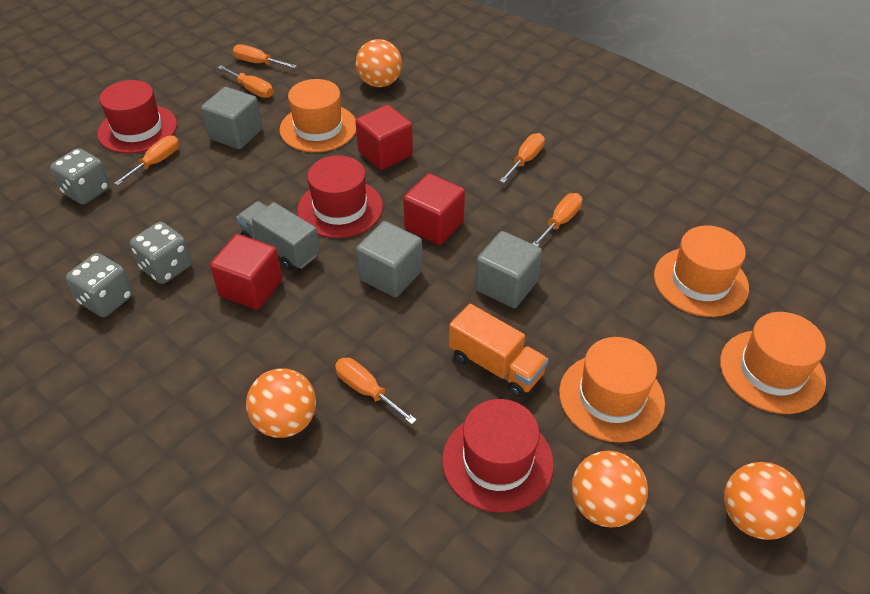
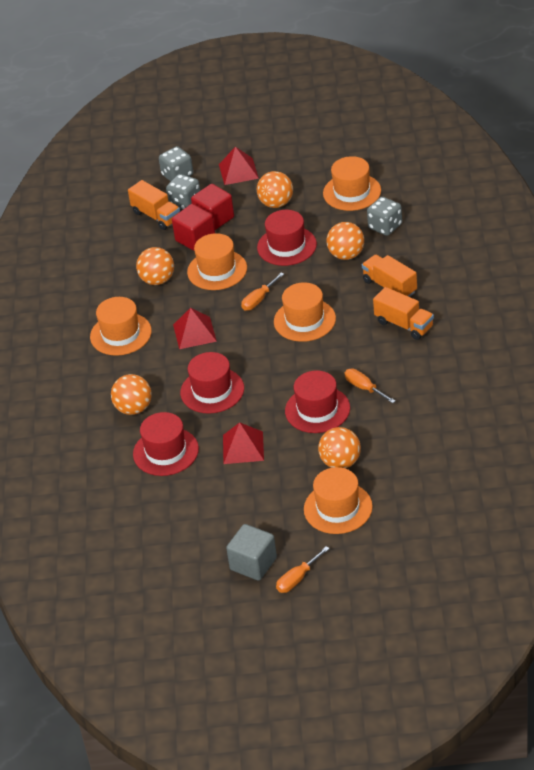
grey cube: 3 -> 1
grey truck: 1 -> 0
orange ball: 4 -> 5
orange hat: 4 -> 5
orange screwdriver: 6 -> 3
orange truck: 1 -> 3
red cube: 3 -> 2
red hat: 3 -> 4
red pyramid: 0 -> 3

